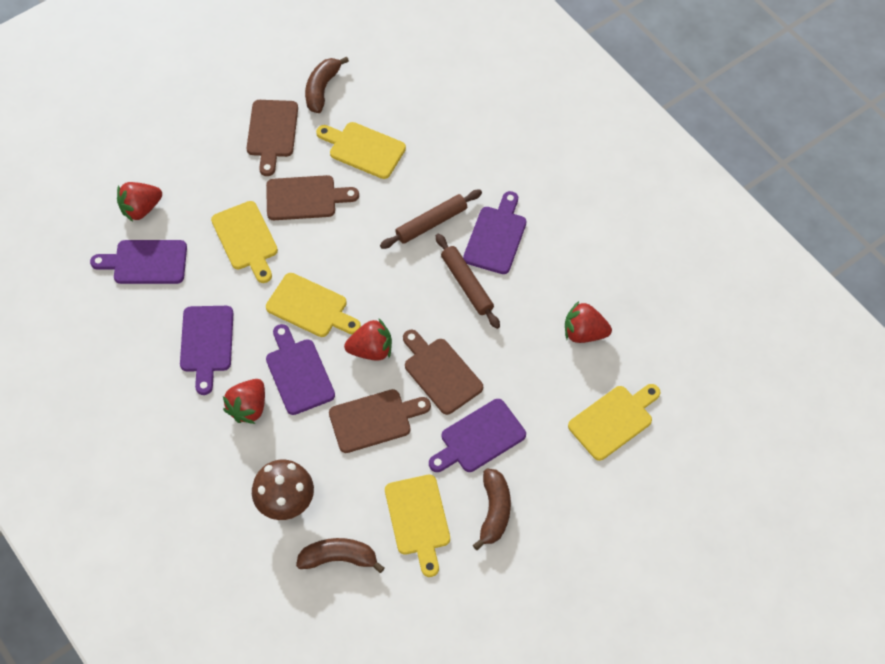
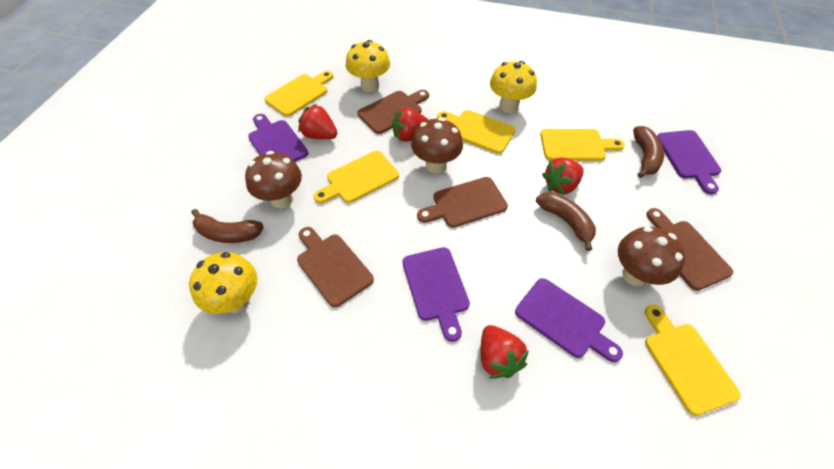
brown mushroom: 1 -> 3
brown rolling pin: 2 -> 0
purple cutting board: 5 -> 4
yellow mushroom: 0 -> 3

